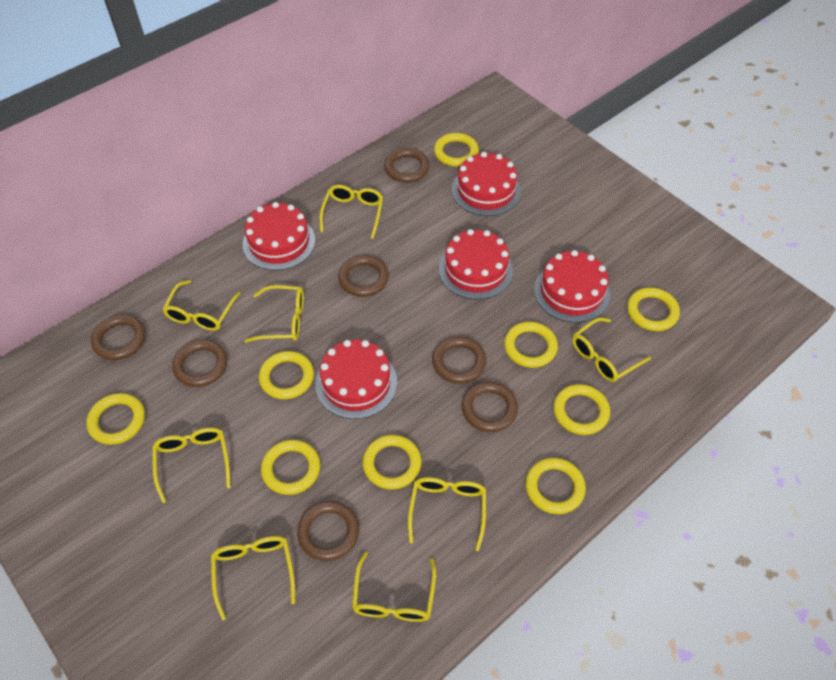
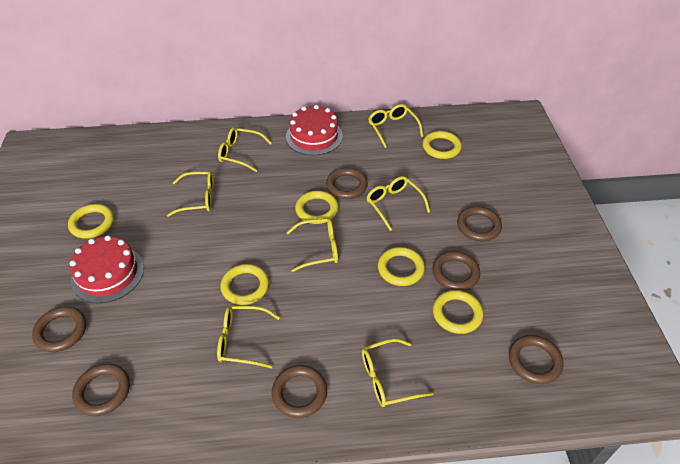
red cake: 5 -> 2
yellow glasses: 8 -> 7
yellow ring: 9 -> 6

